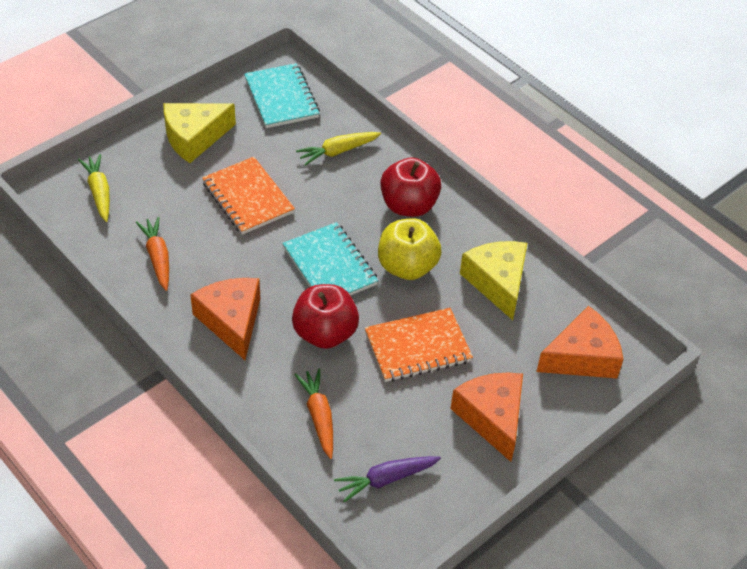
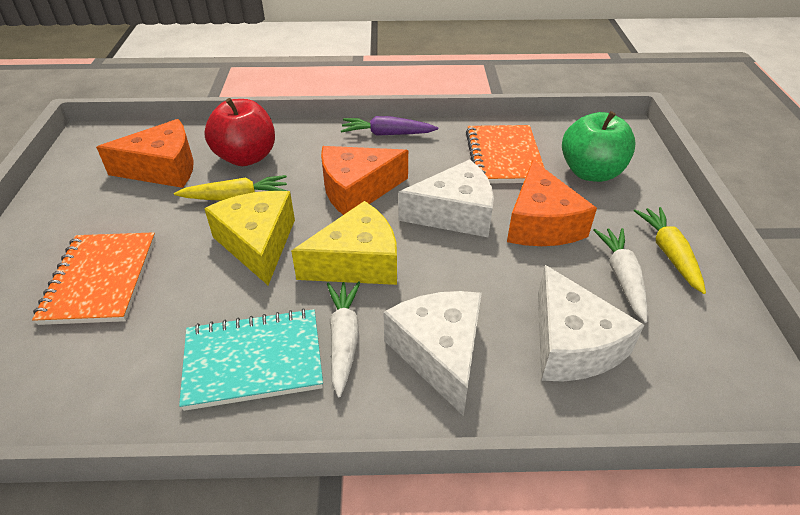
green apple: 0 -> 1
orange carrot: 2 -> 0
red apple: 2 -> 1
turquoise notebook: 2 -> 1
white carrot: 0 -> 2
white cheese: 0 -> 3
yellow apple: 1 -> 0

